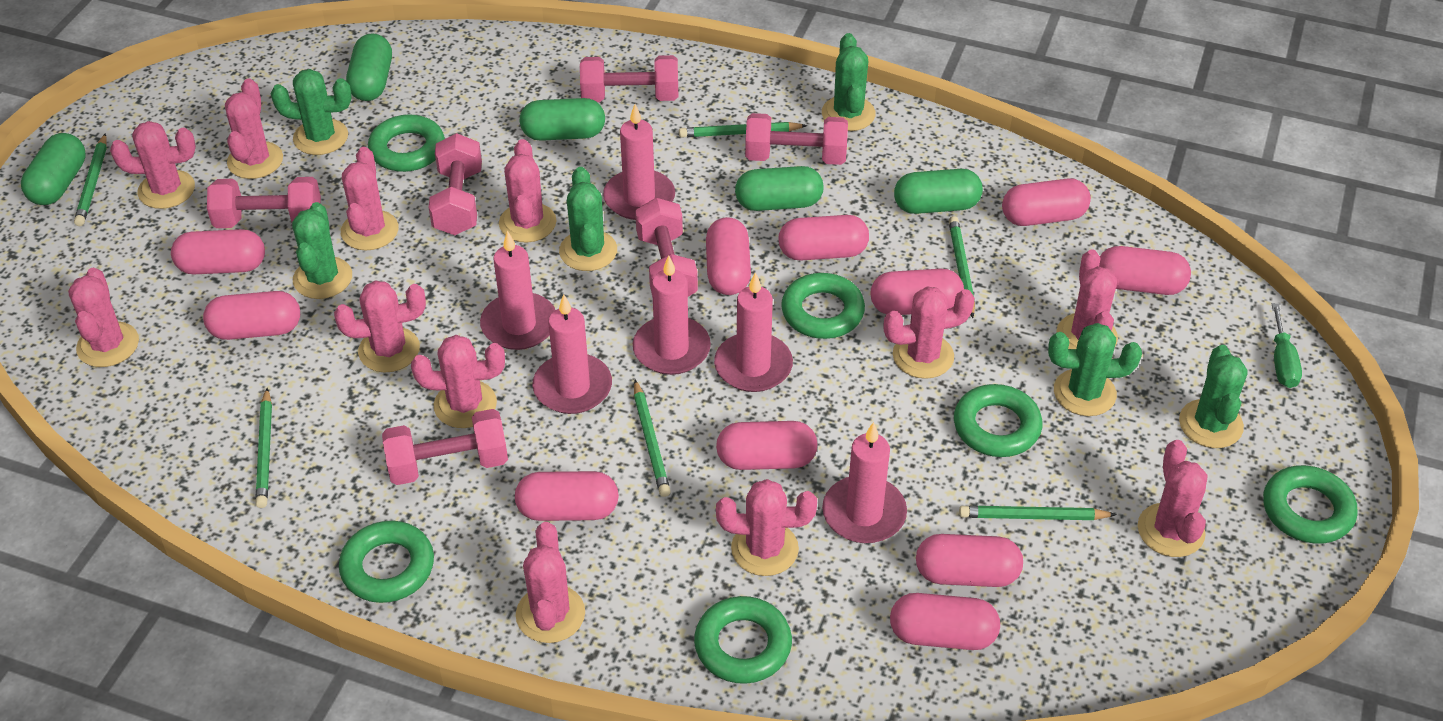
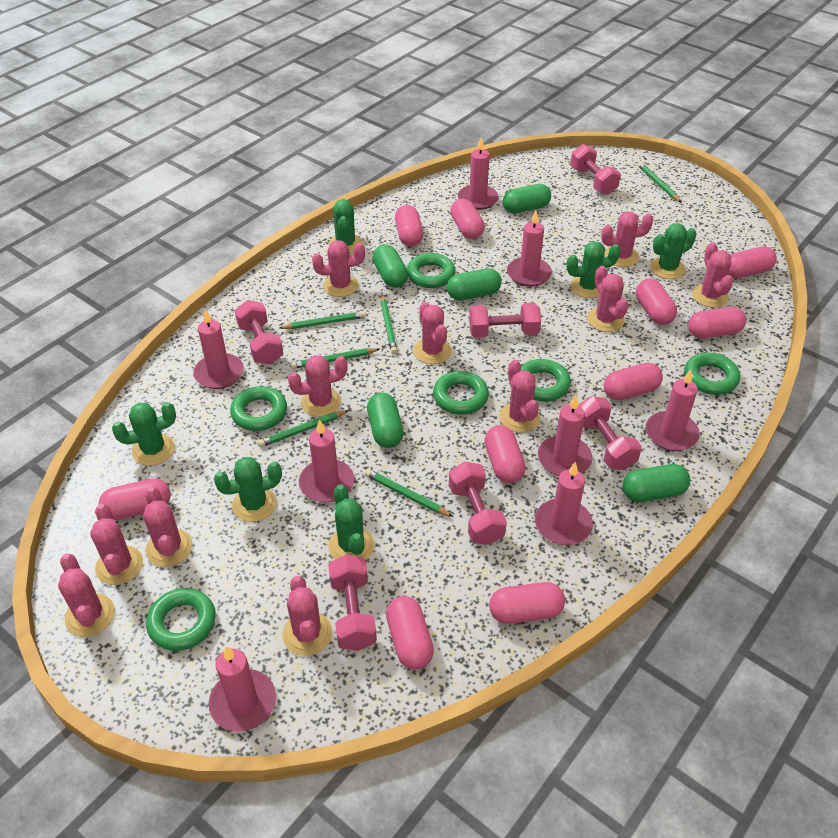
green screwdriver: 1 -> 0
pink cactus: 12 -> 11
pink candle: 6 -> 8
pink capsule: 11 -> 10

